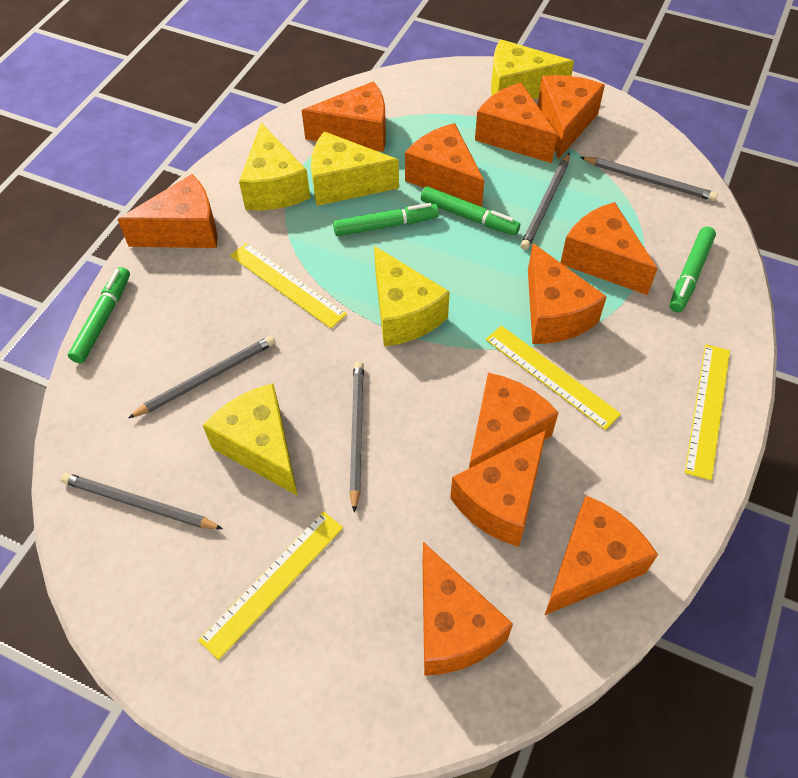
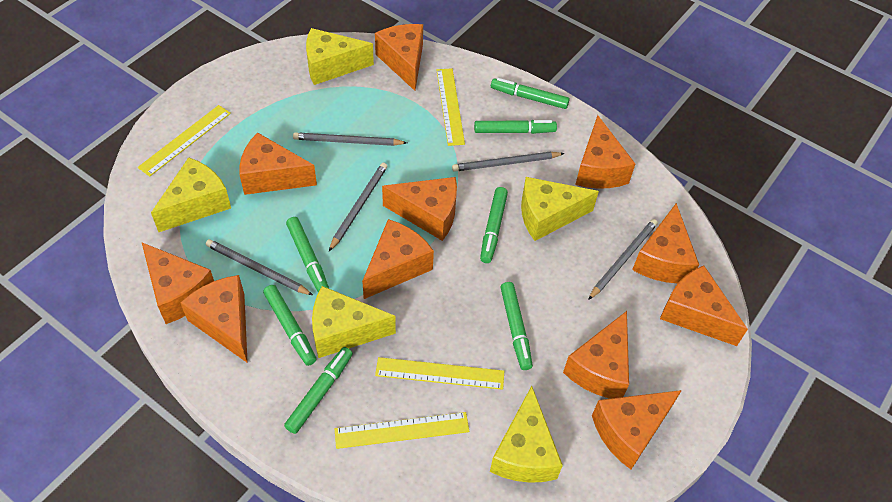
green marker: 4 -> 7

